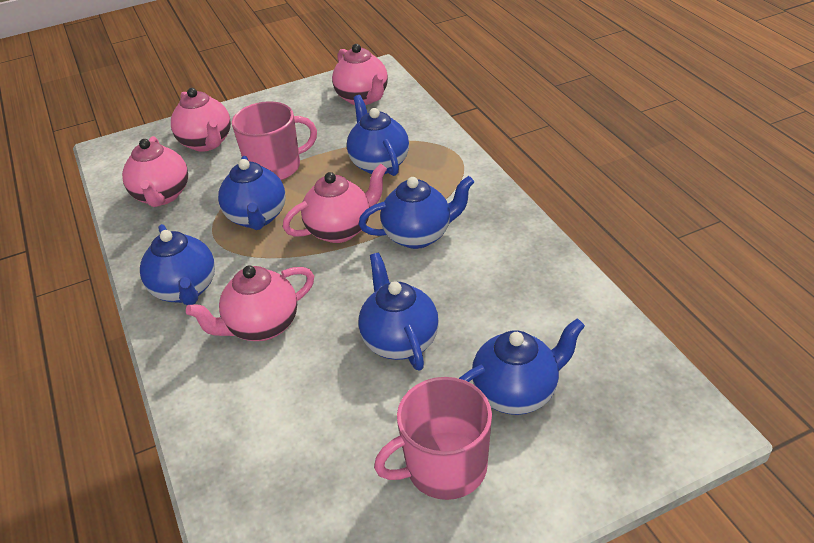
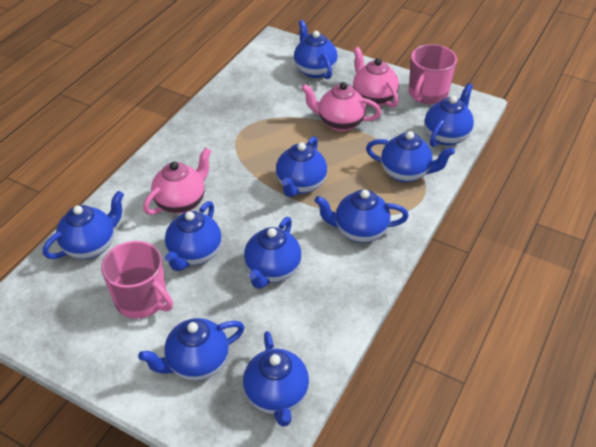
blue teapot: 6 -> 10
pink teapot: 5 -> 3

